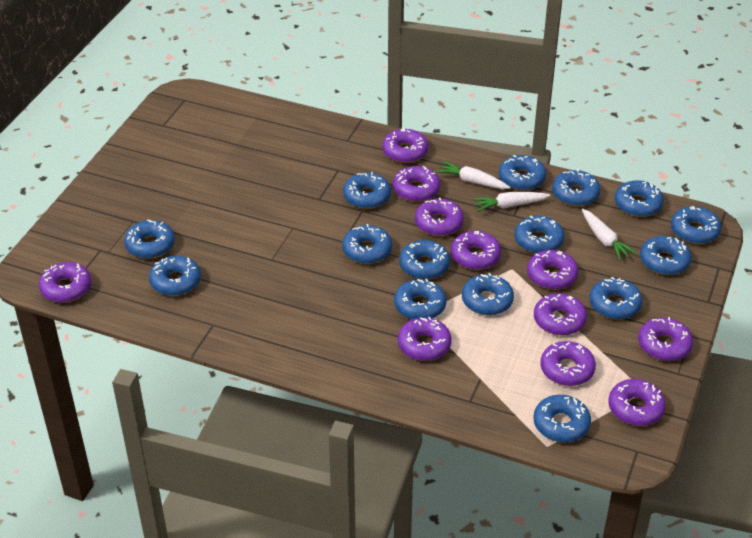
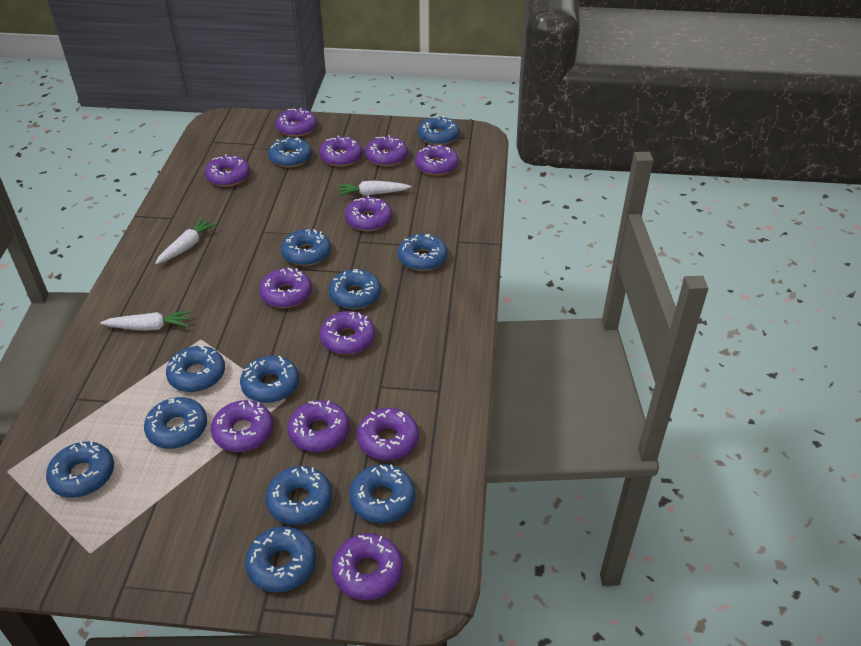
blue donut: 15 -> 12
purple donut: 11 -> 12

